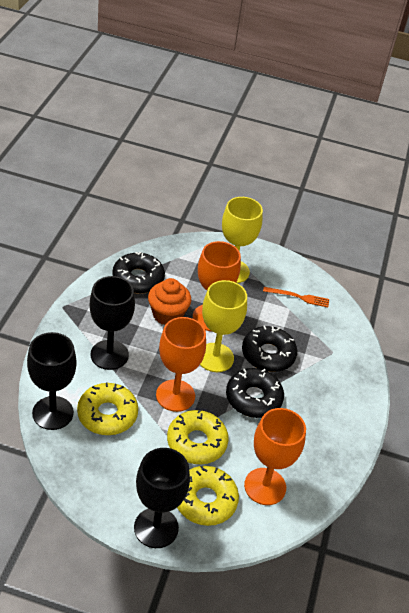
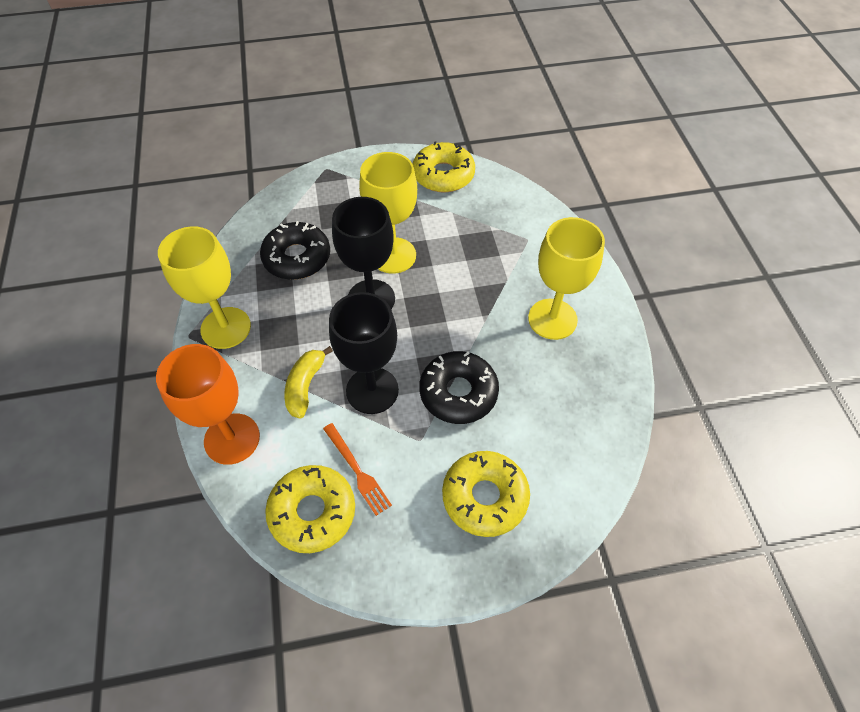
black donut: 3 -> 2
black goblet: 3 -> 2
orange cupcake: 1 -> 0
orange goblet: 3 -> 1
yellow banana: 0 -> 1
yellow goblet: 2 -> 3

